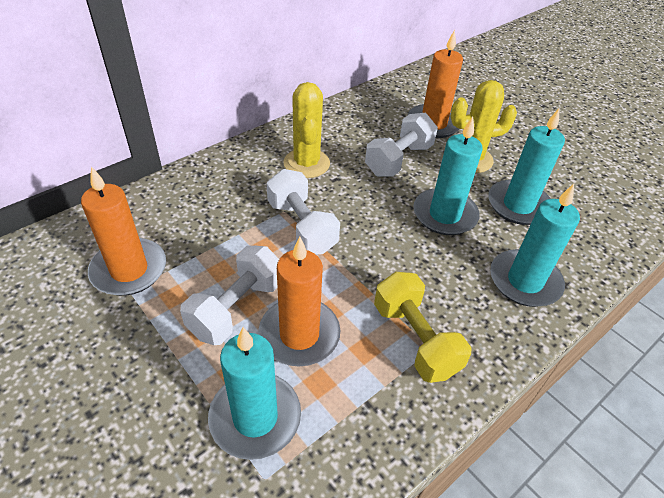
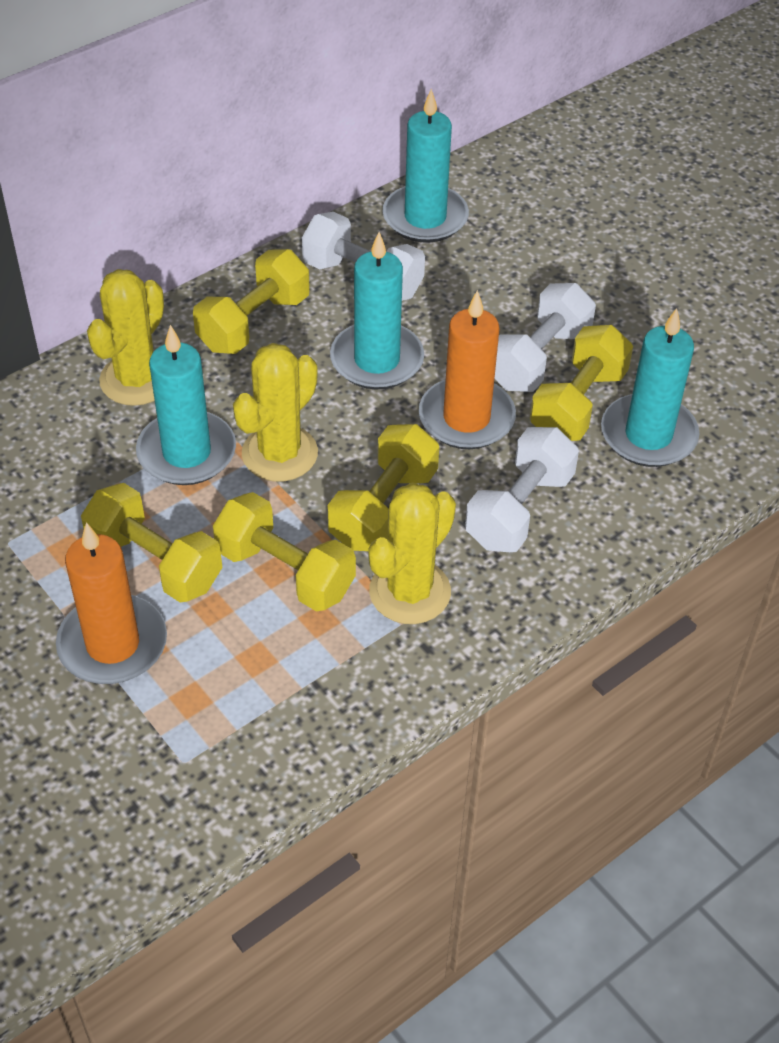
orange candle: 3 -> 2
yellow cactus: 2 -> 3
yellow dumbbell: 1 -> 5

